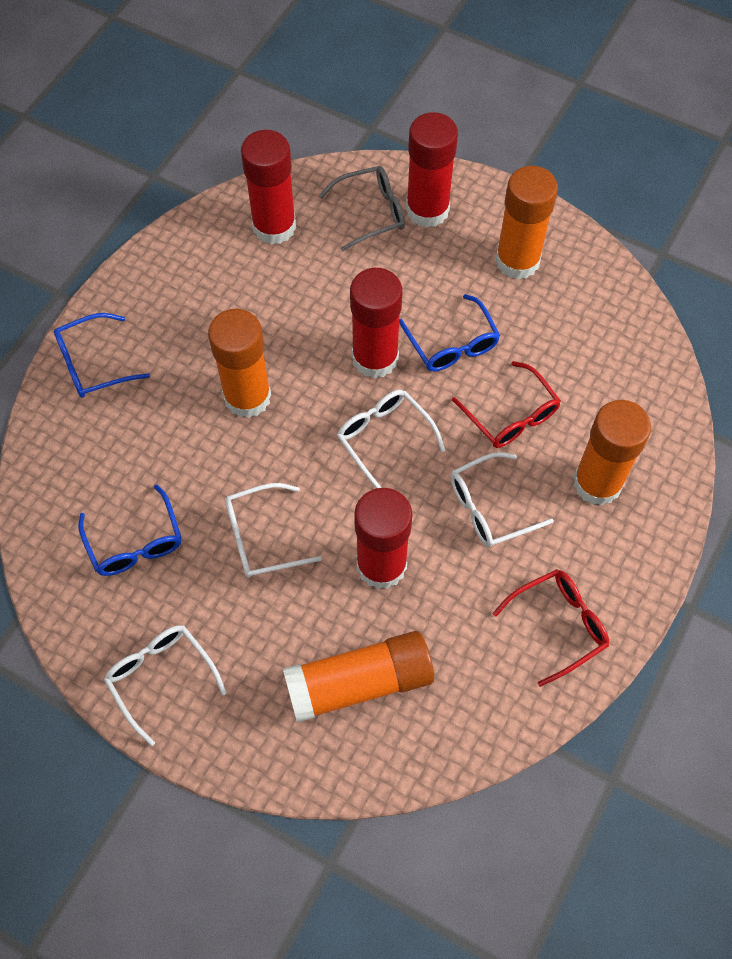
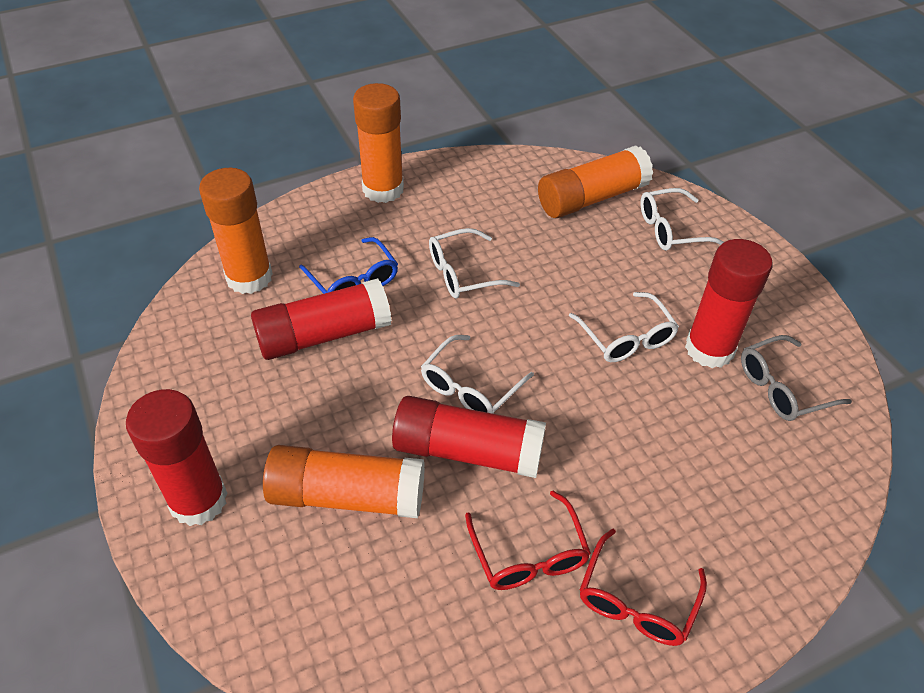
blue glasses: 3 -> 1

